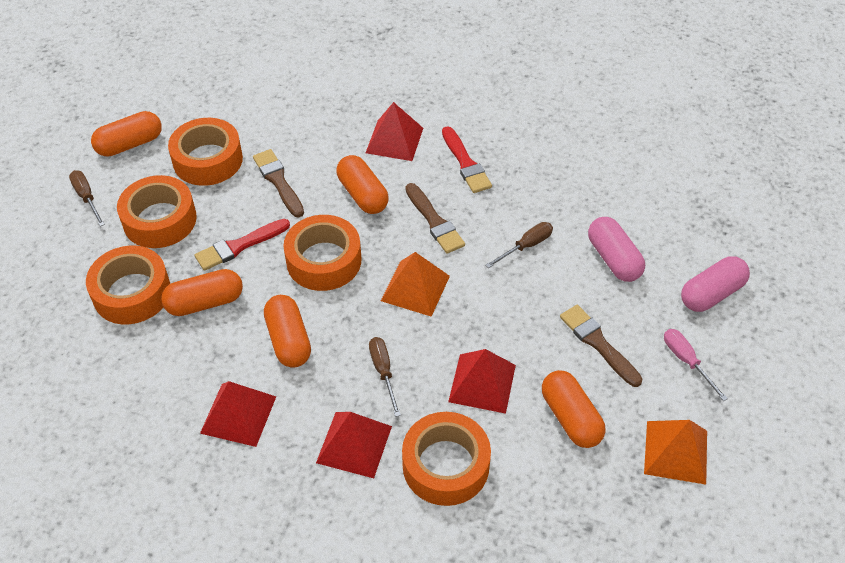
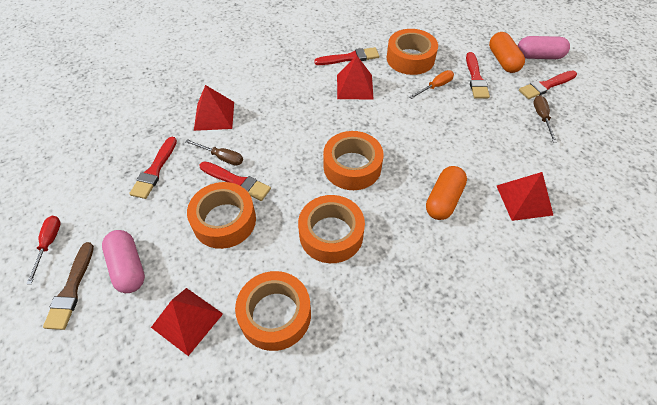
brown brush: 3 -> 1
brown screwdriver: 3 -> 2
orange capsule: 5 -> 2
orange pyramid: 2 -> 0
orange screwdriver: 0 -> 1
pink screwdriver: 1 -> 0
red brush: 2 -> 5
red screwdriver: 0 -> 1

